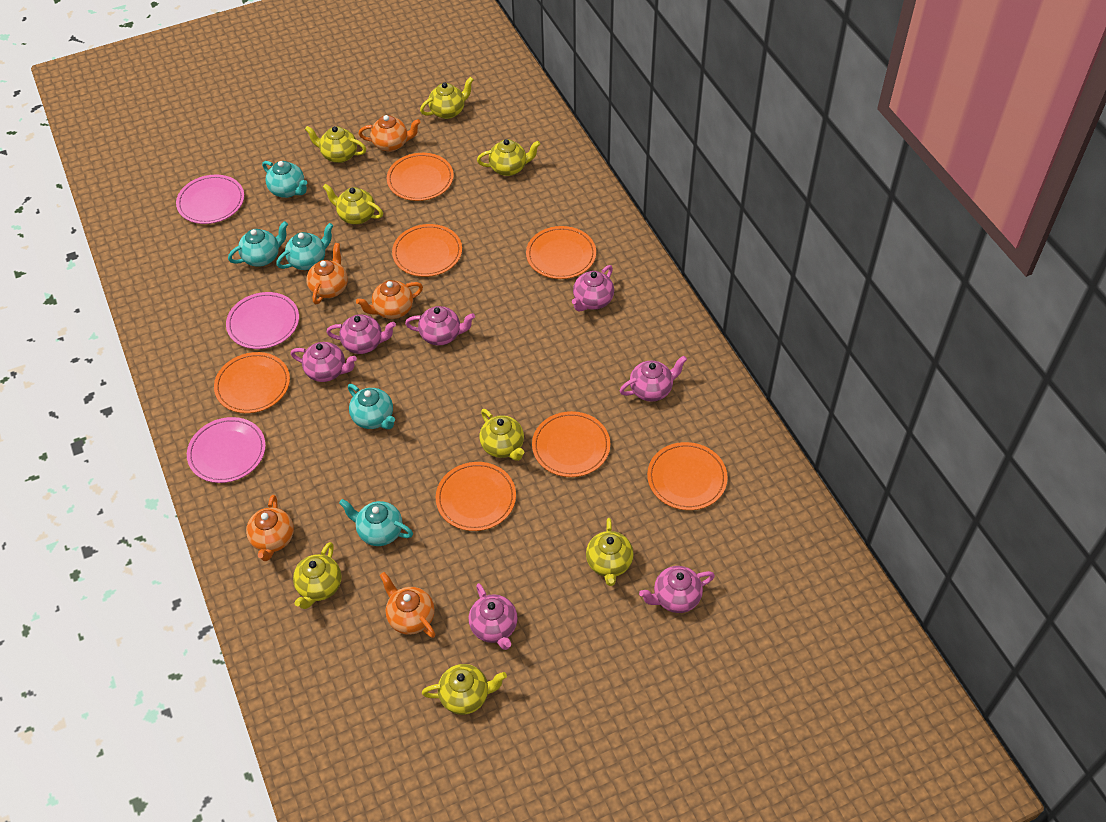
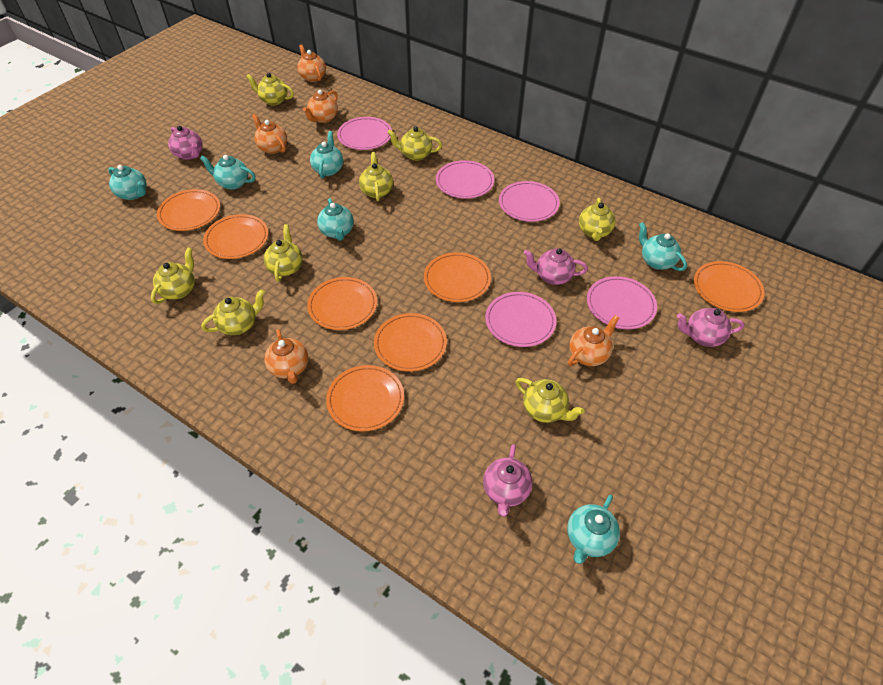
pink plate: 3 -> 5
pink teapot: 7 -> 4
turquoise teapot: 5 -> 6

